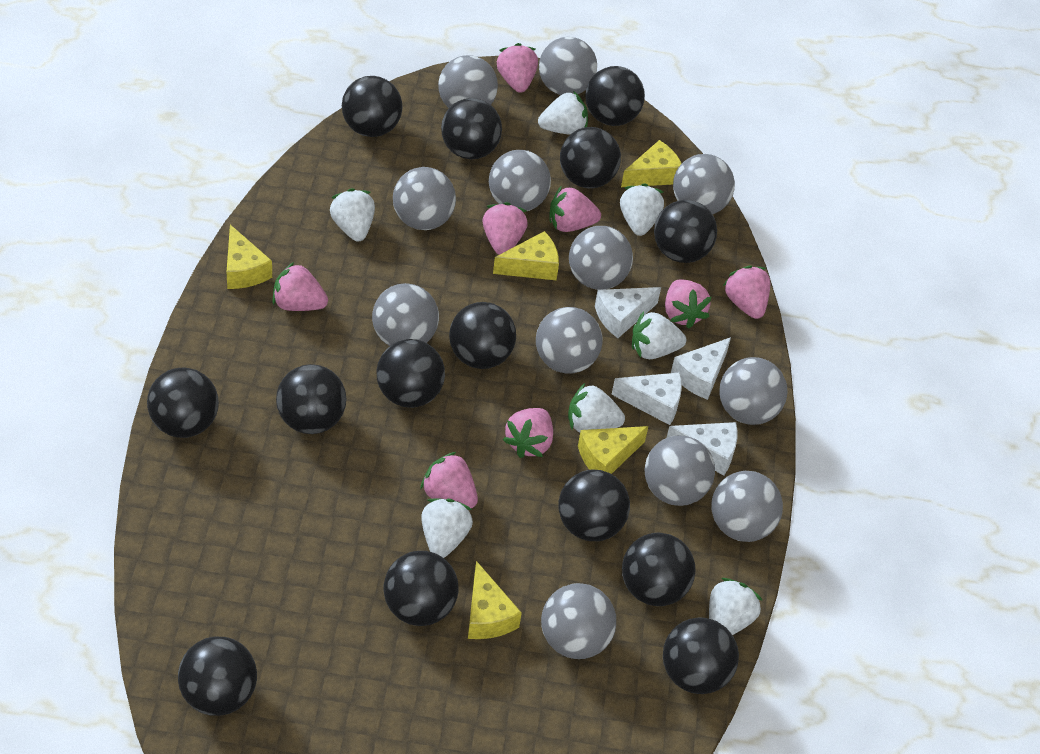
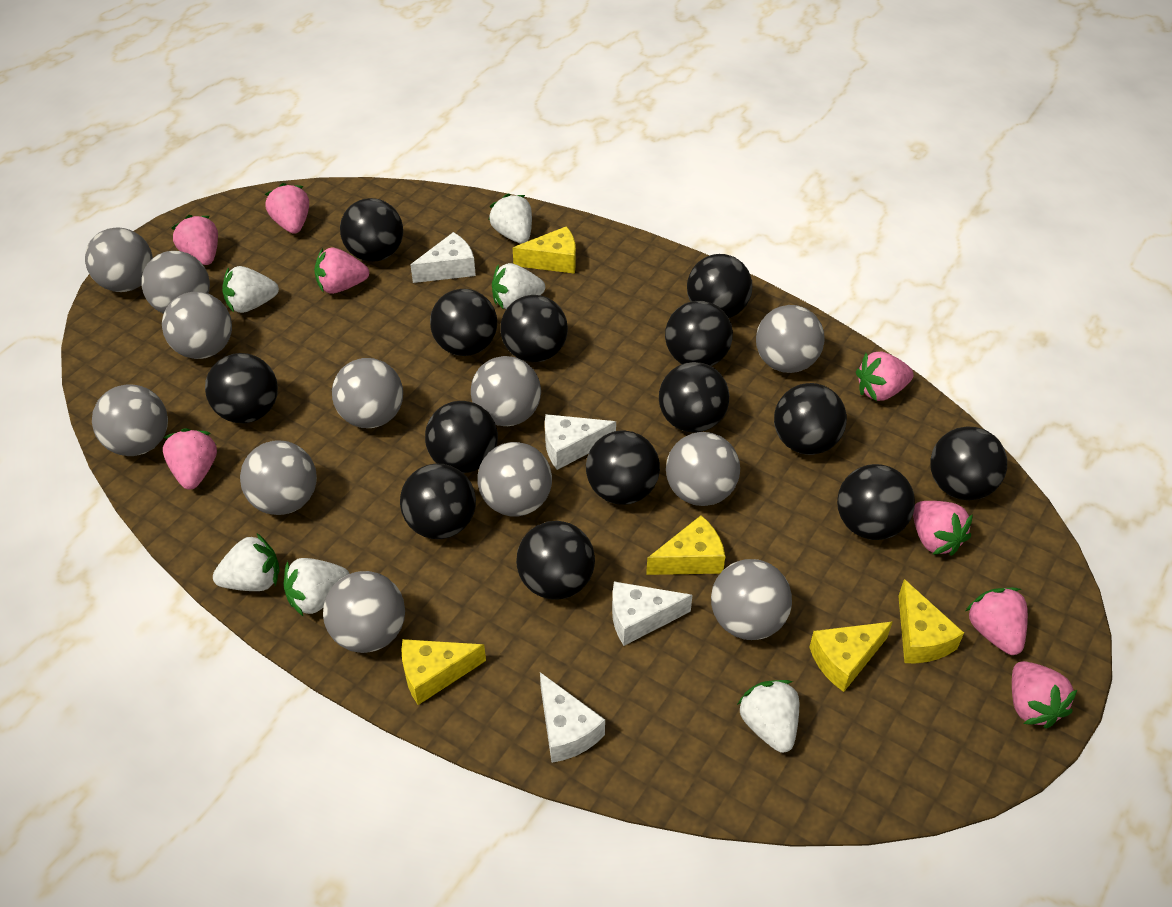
white strawberry: 7 -> 6

